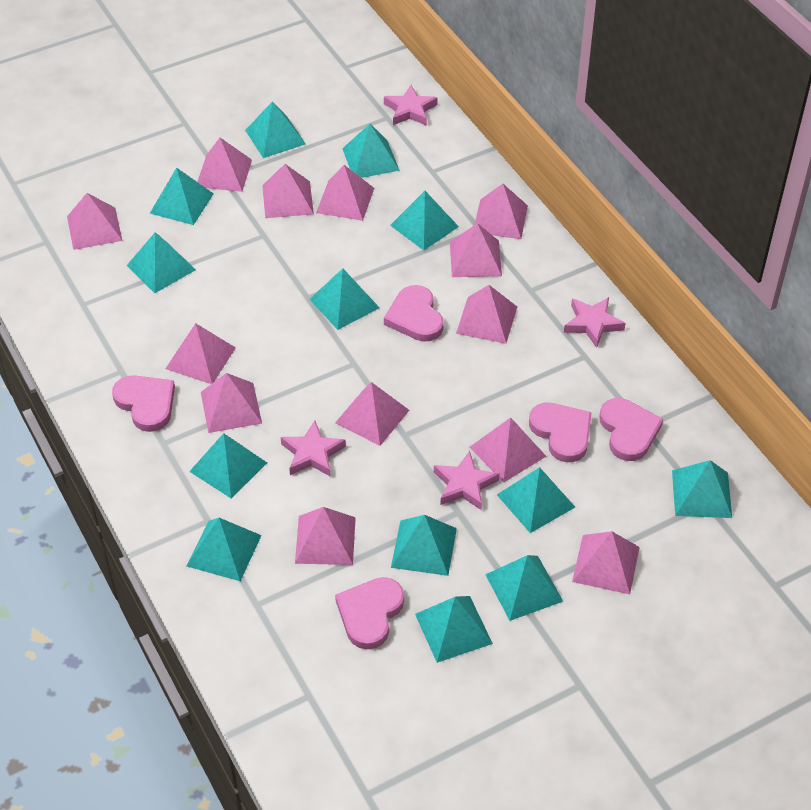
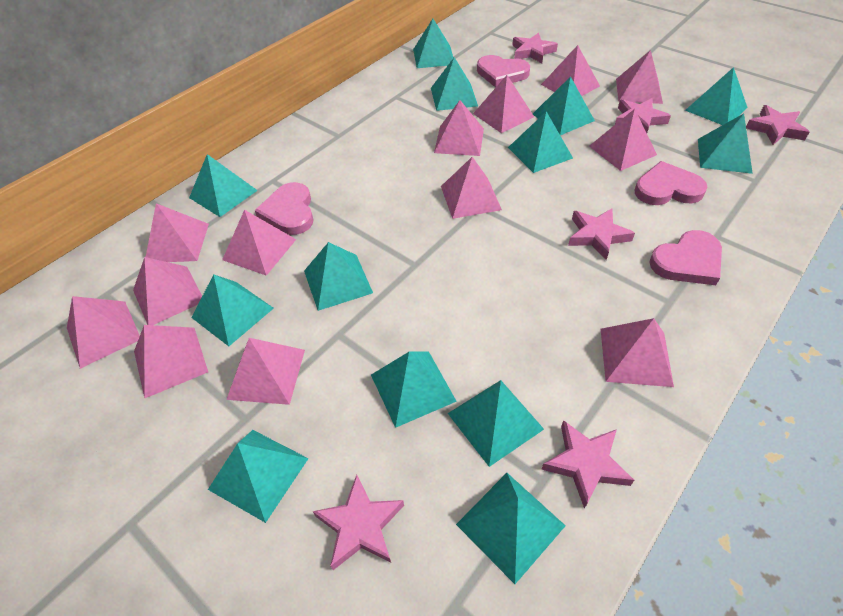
pink heart: 5 -> 4
pink star: 4 -> 6

